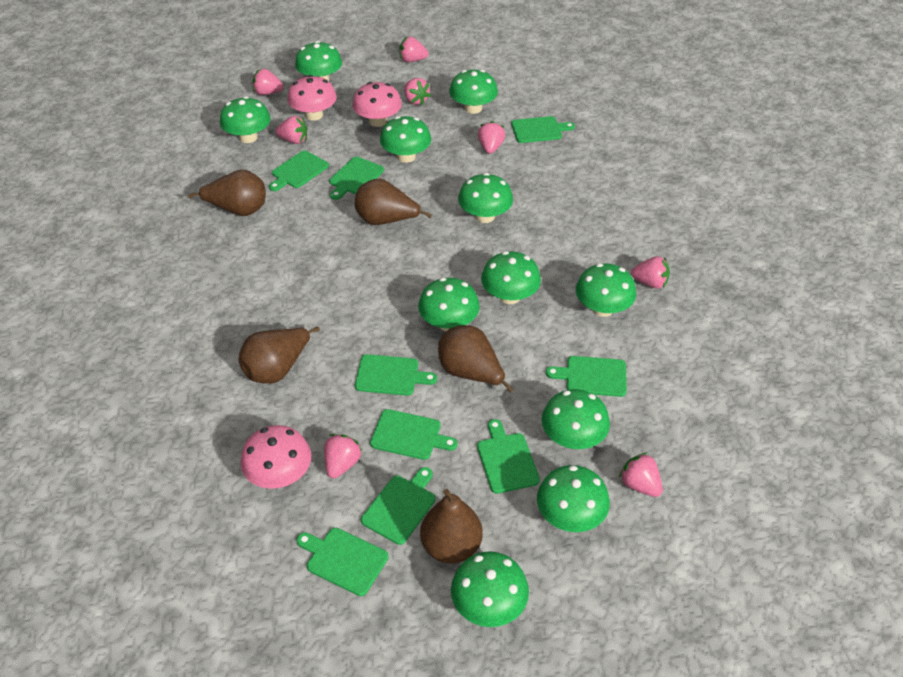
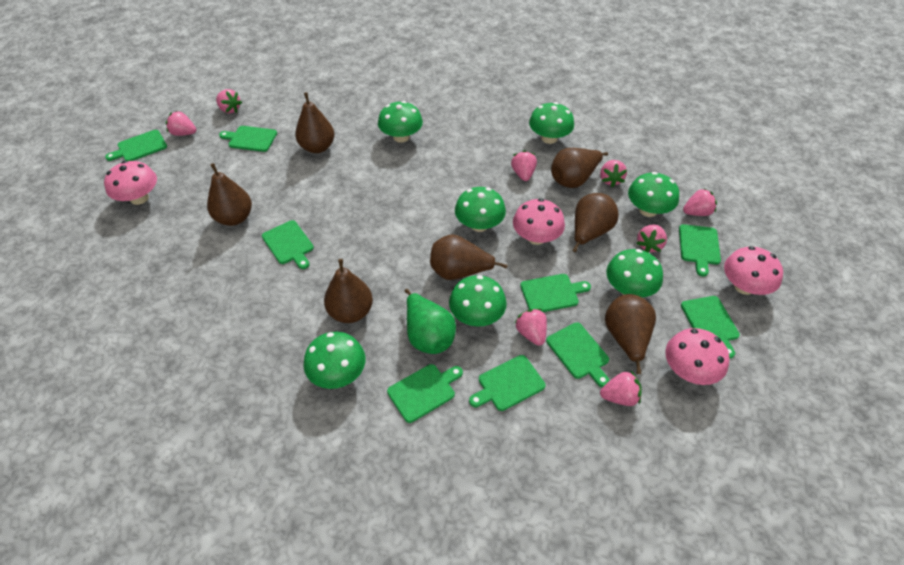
brown pear: 5 -> 7
green mushroom: 11 -> 7
green pear: 0 -> 1
pink mushroom: 3 -> 4

